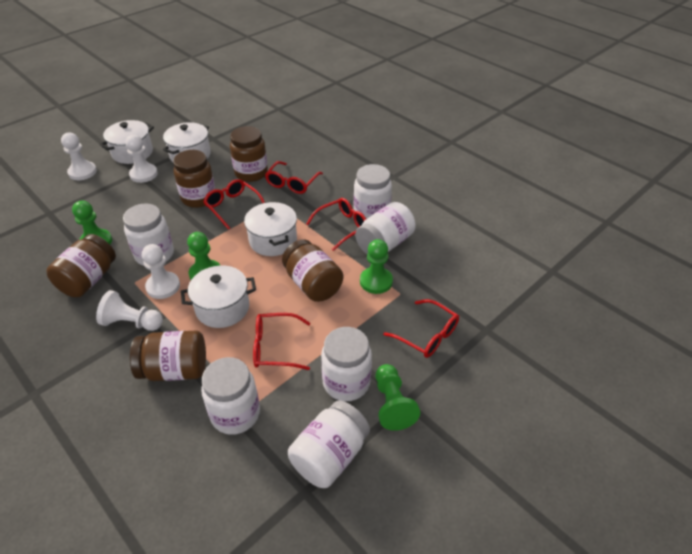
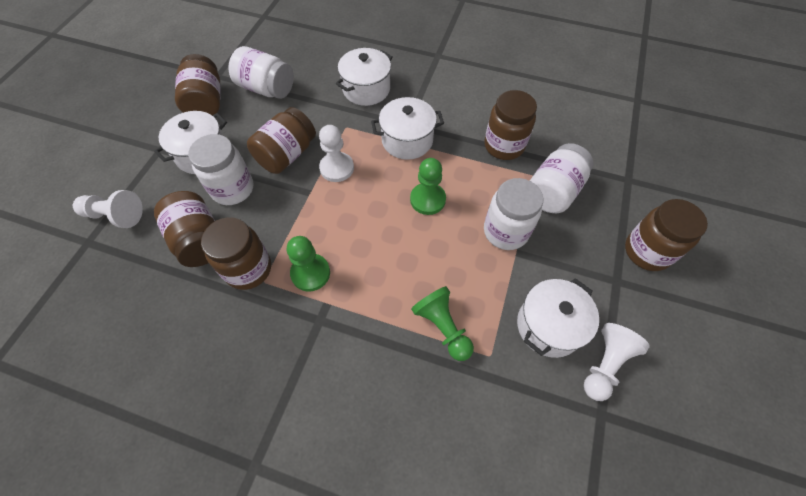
brown jar: 5 -> 6
green pawn: 4 -> 3
red glasses: 5 -> 0
white jar: 6 -> 4
white pawn: 4 -> 3

